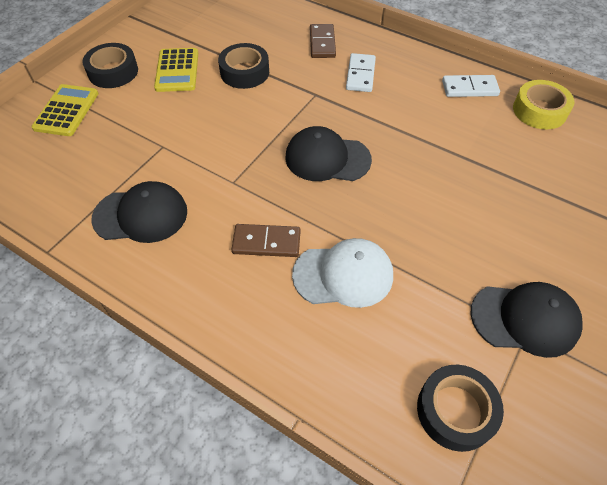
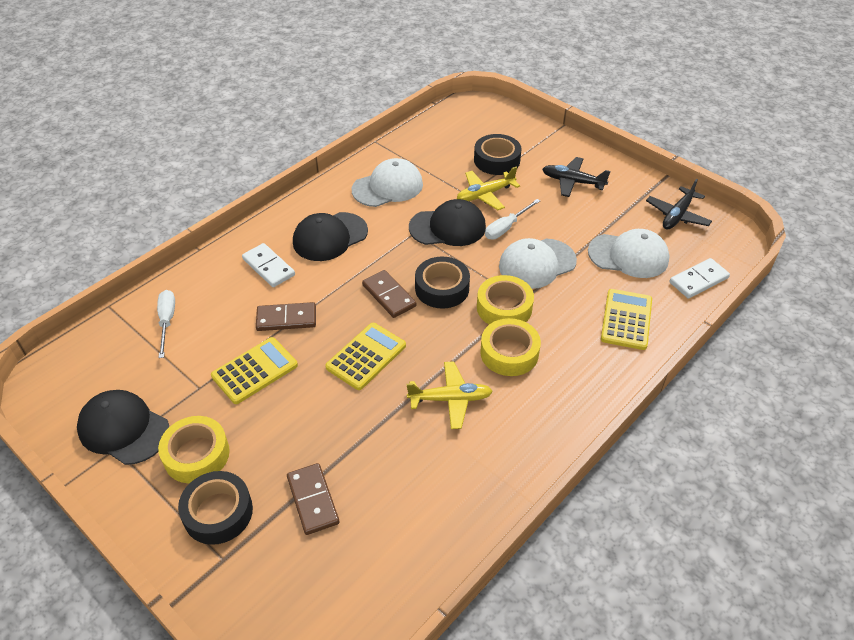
black plane: 0 -> 2
brown domino: 2 -> 3
white cap: 1 -> 3
white screwdriver: 0 -> 2
yellow calculator: 2 -> 3
yellow plane: 0 -> 2
yellow tape: 1 -> 3

